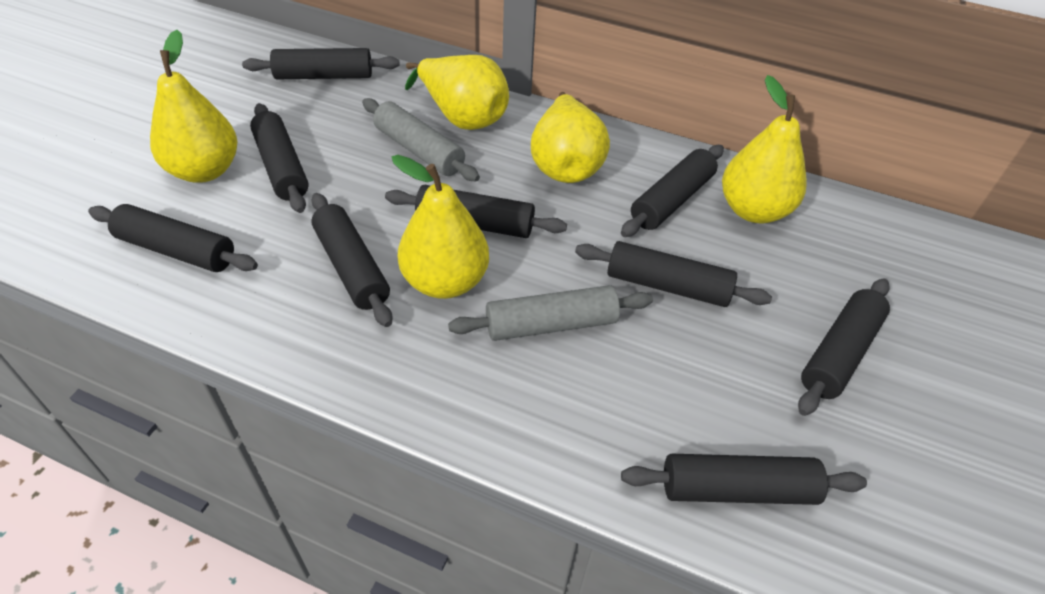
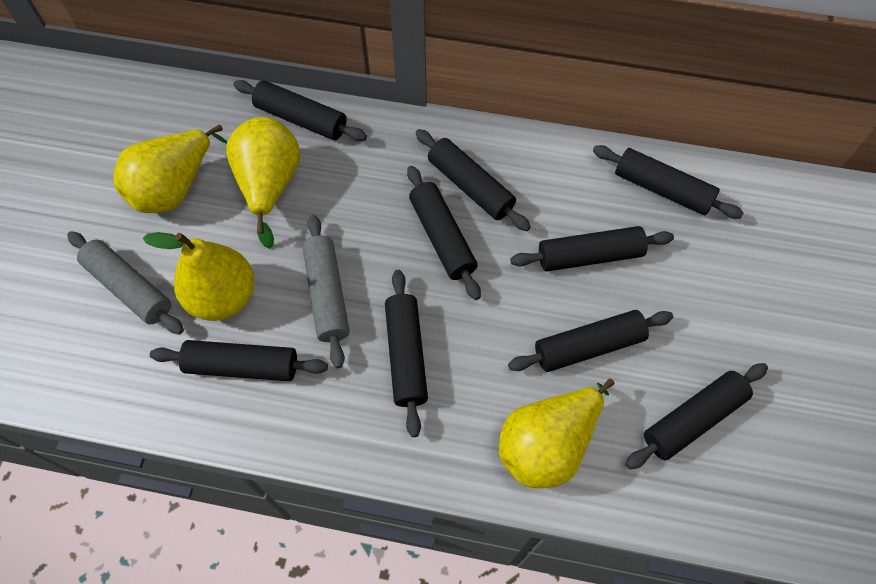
yellow pear: 5 -> 4

